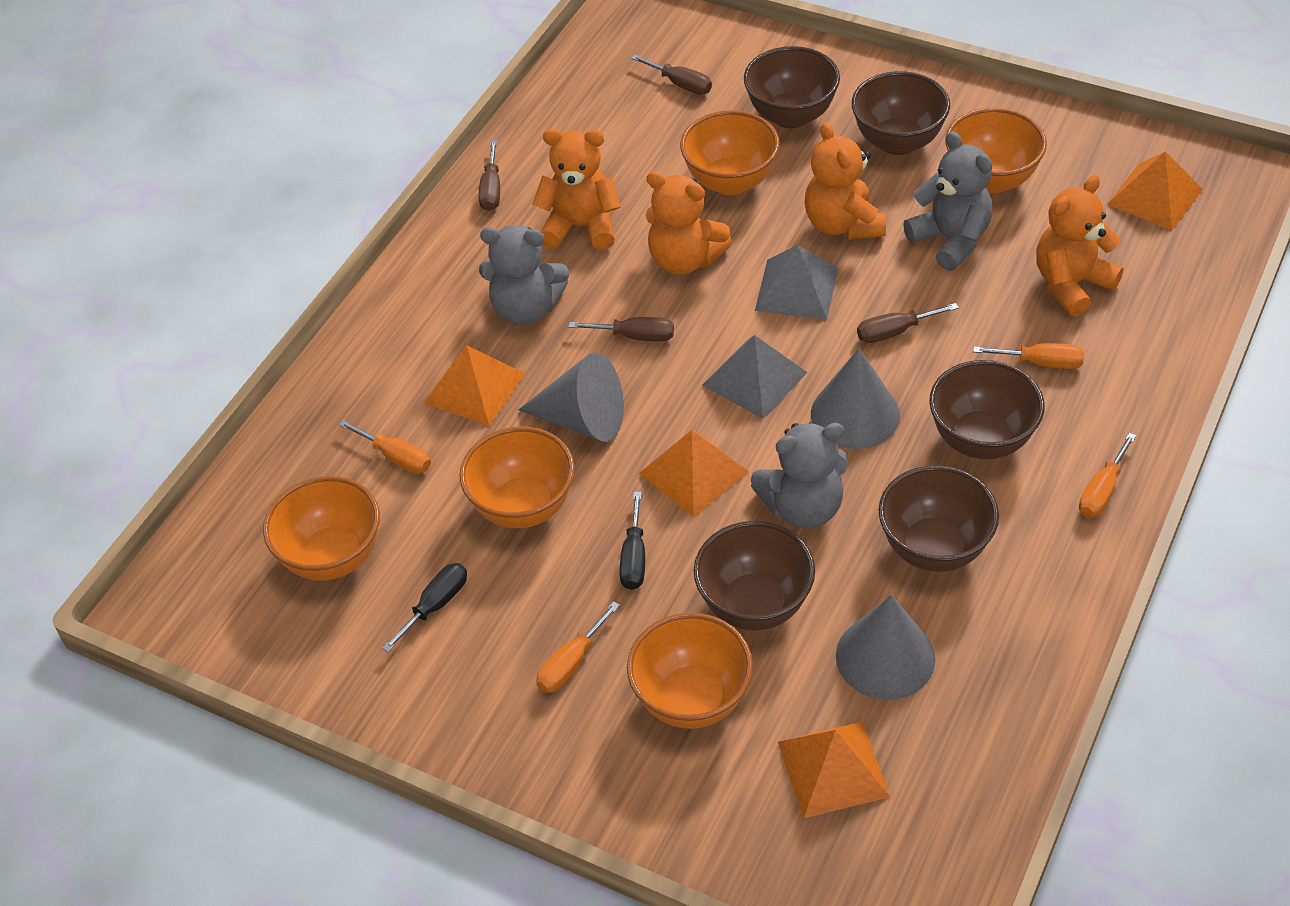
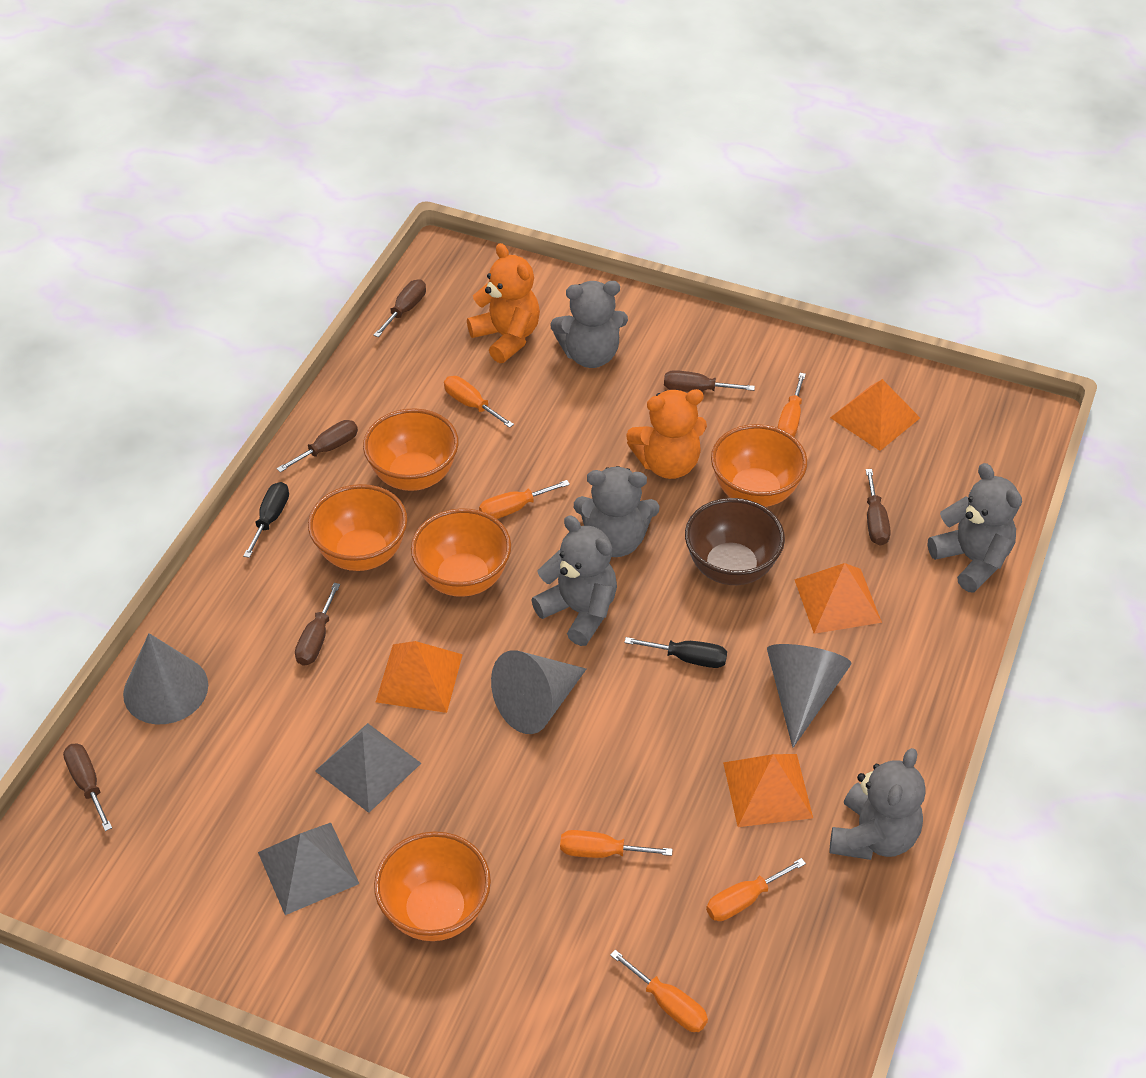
brown bowl: 5 -> 1
brown screwdriver: 4 -> 6
grey teddy bear: 3 -> 5
orange screwdriver: 4 -> 6
orange teddy bear: 4 -> 2

